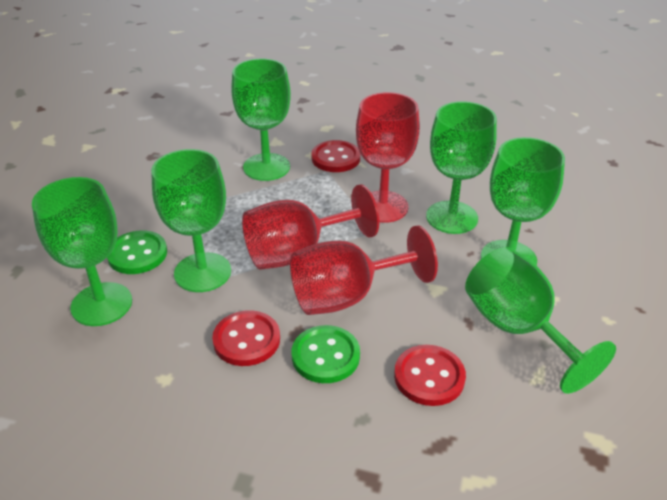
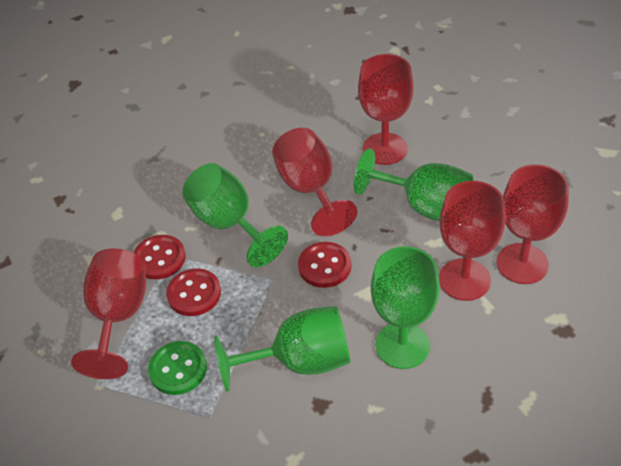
green button: 2 -> 1
green goblet: 6 -> 4
red goblet: 3 -> 5

